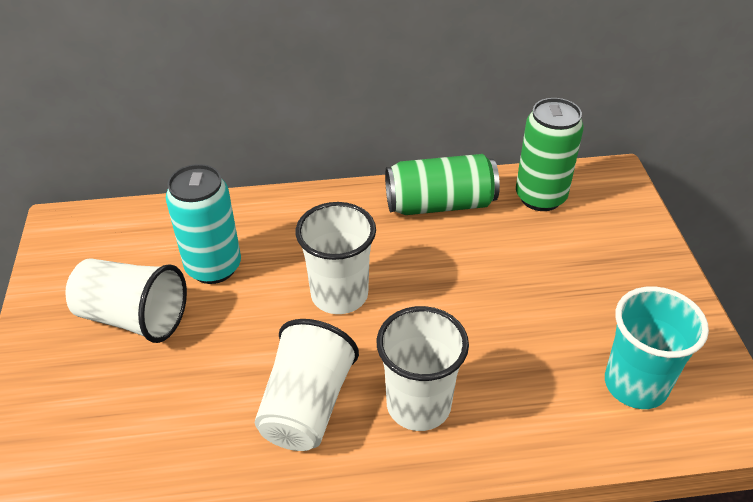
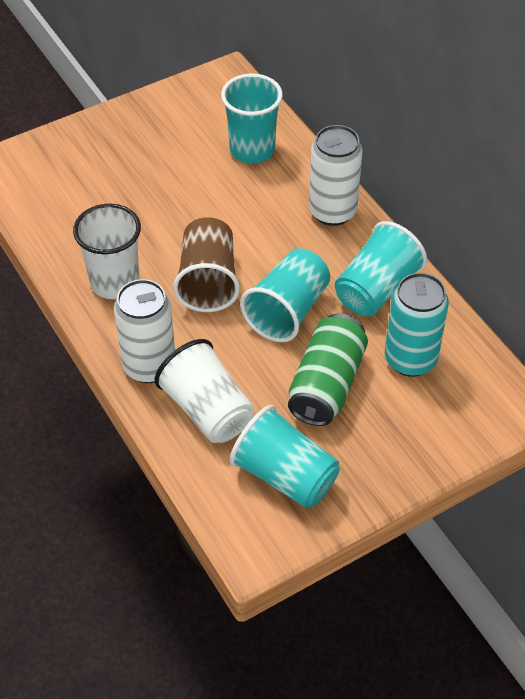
brown cup: 0 -> 1
green can: 2 -> 1
turquoise cup: 1 -> 4
white can: 0 -> 2
white cup: 4 -> 2

